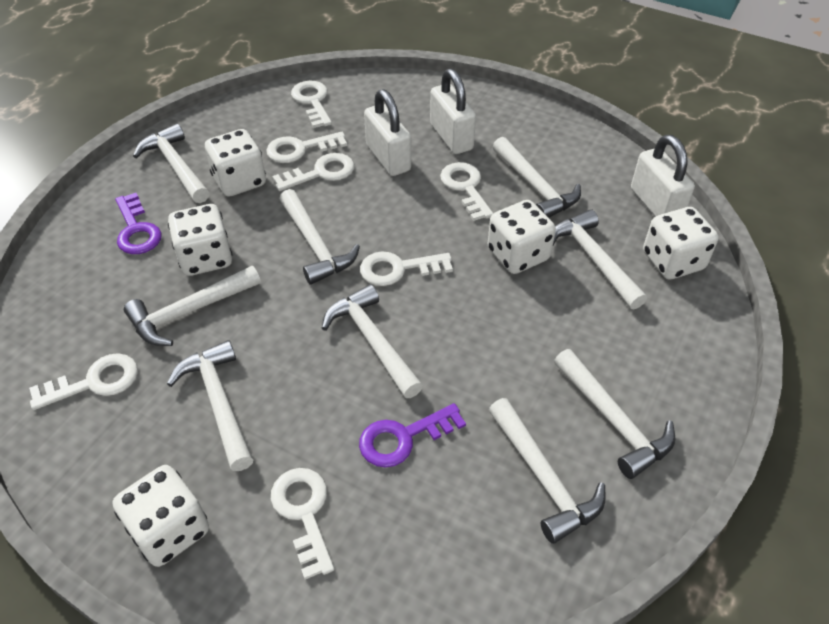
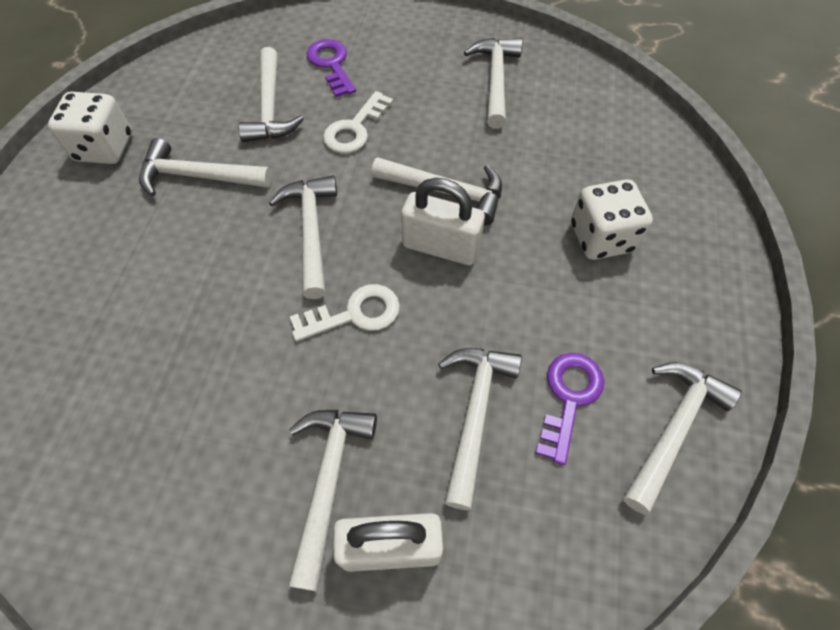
white dice: 5 -> 2
white hammer: 9 -> 8
white key: 7 -> 2
white padlock: 3 -> 2

